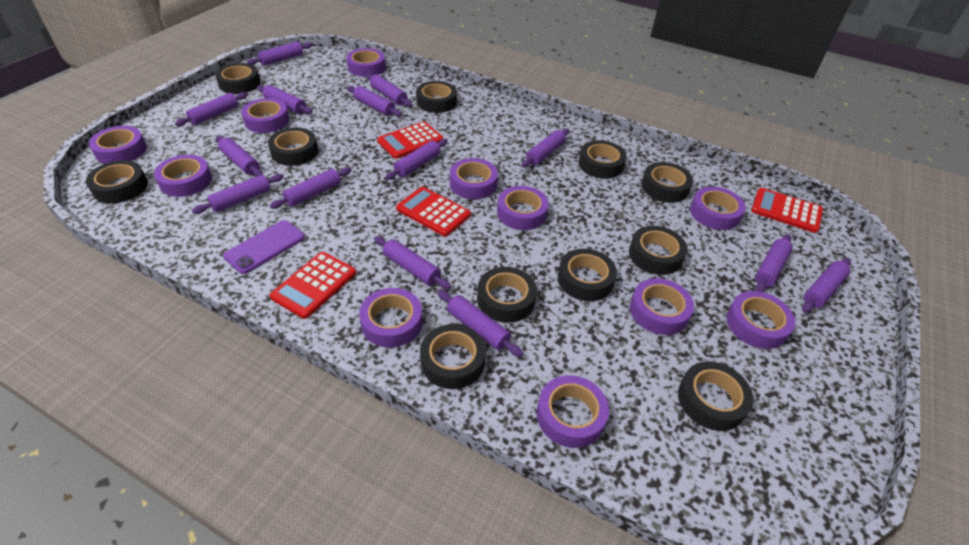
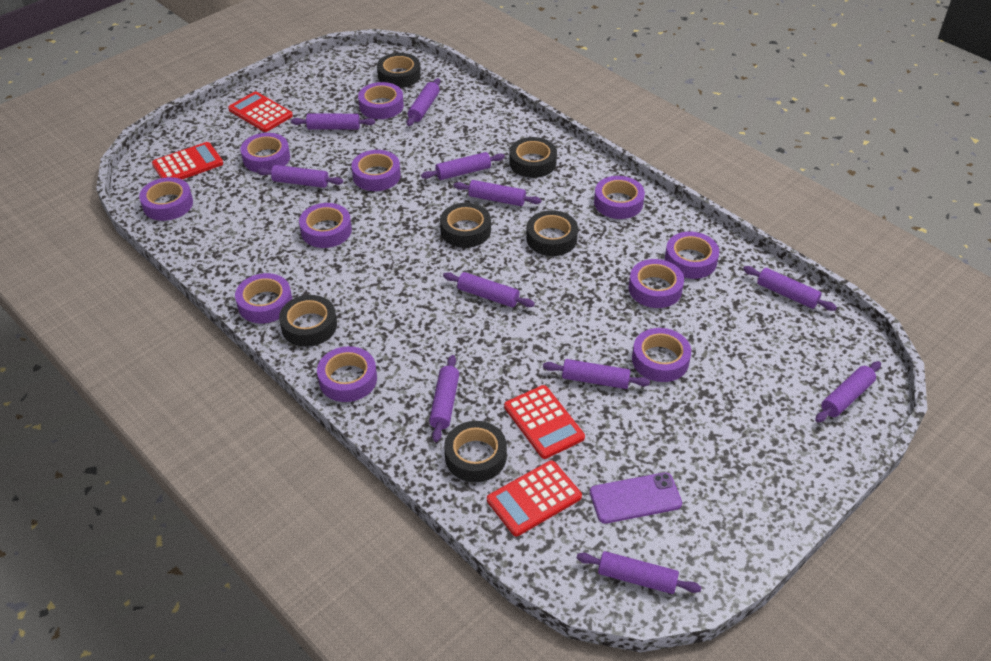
black tape: 11 -> 6
purple rolling pin: 14 -> 11

